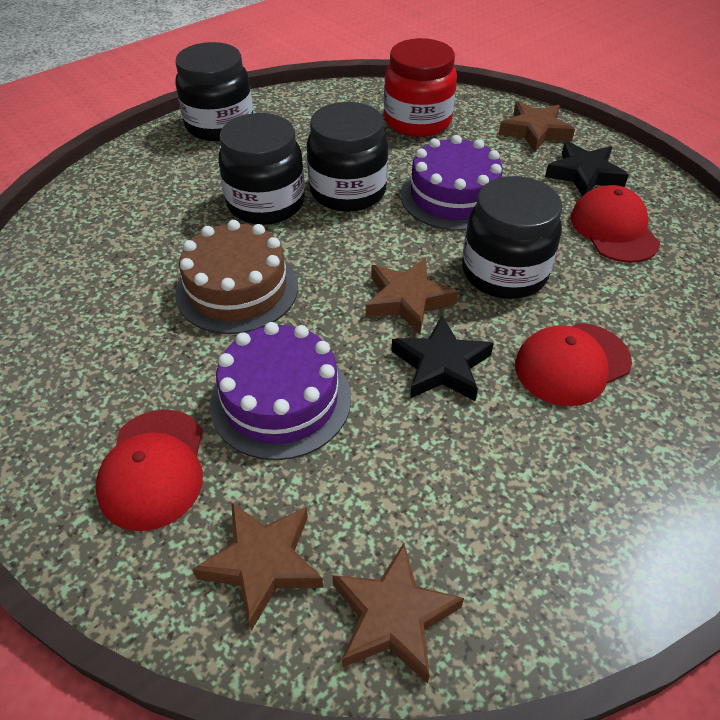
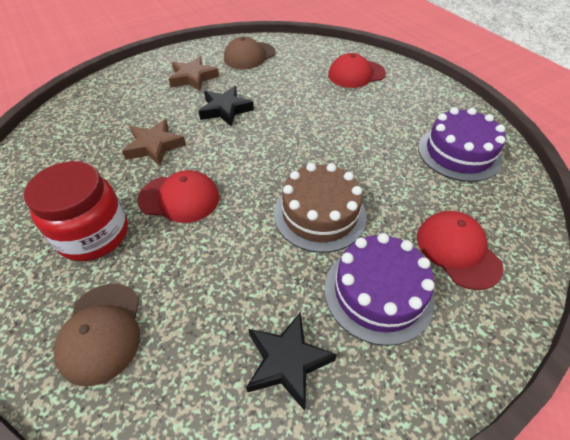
black jar: 4 -> 0
brown cap: 0 -> 2
brown star: 4 -> 2

